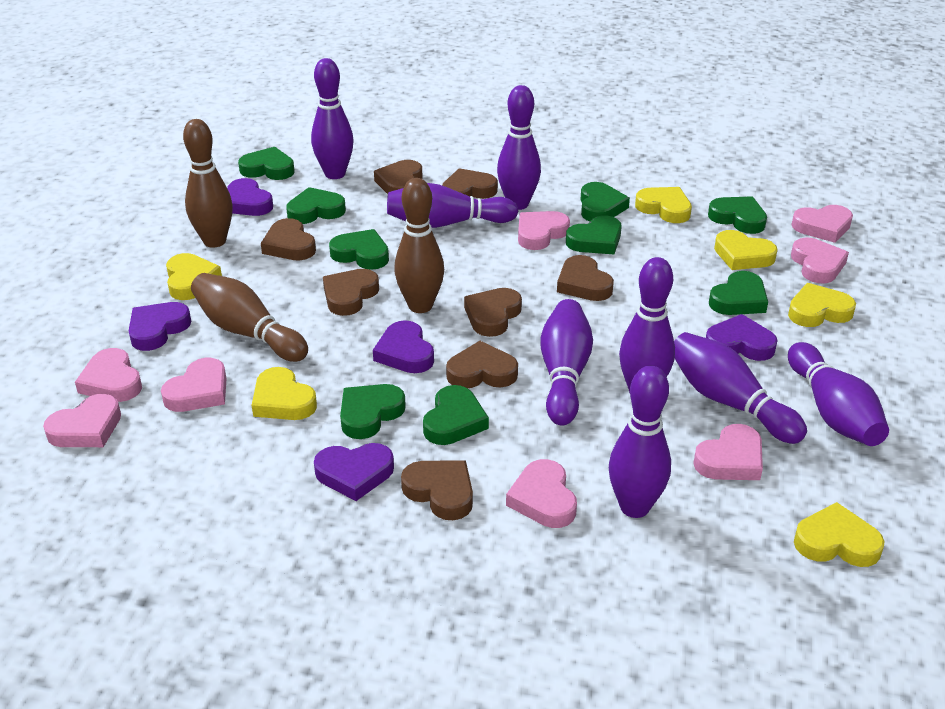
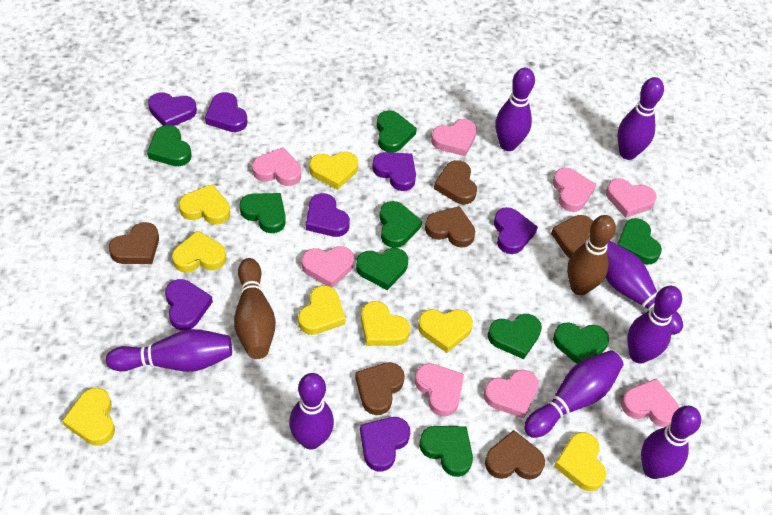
brown bowling pin: 3 -> 2
brown heart: 8 -> 6
purple heart: 5 -> 7
yellow heart: 6 -> 8

